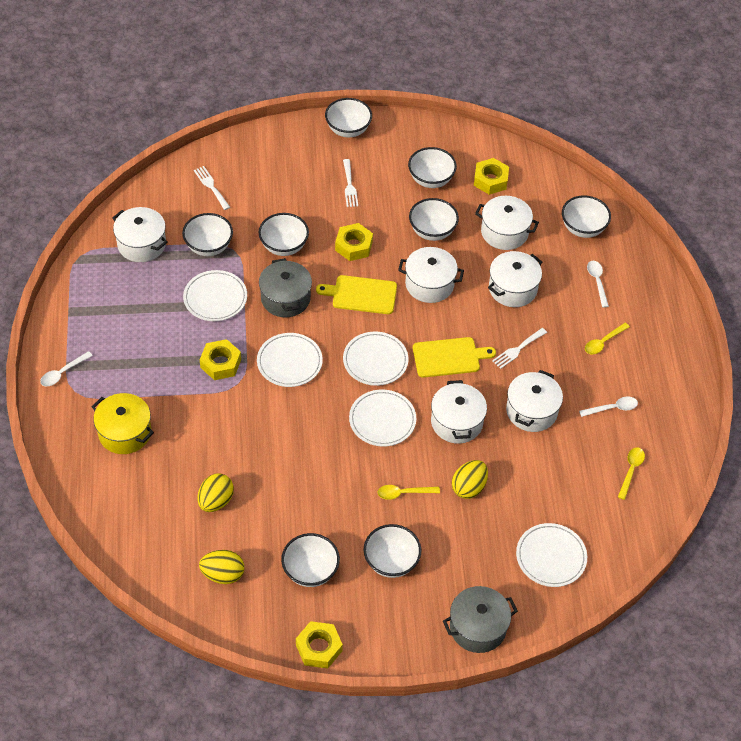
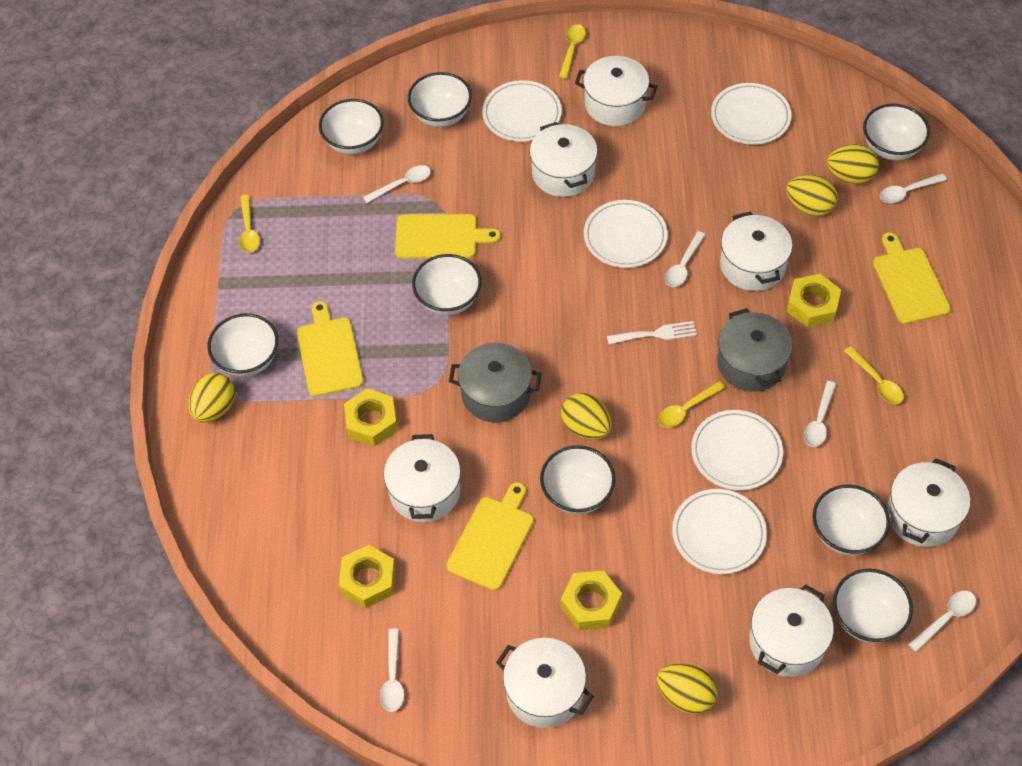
white fork: 3 -> 1
white pot: 6 -> 7
white spoon: 3 -> 6
yellow cutting board: 2 -> 4
yellow egg: 3 -> 5
yellow pot: 1 -> 0
yellow spoon: 3 -> 4

